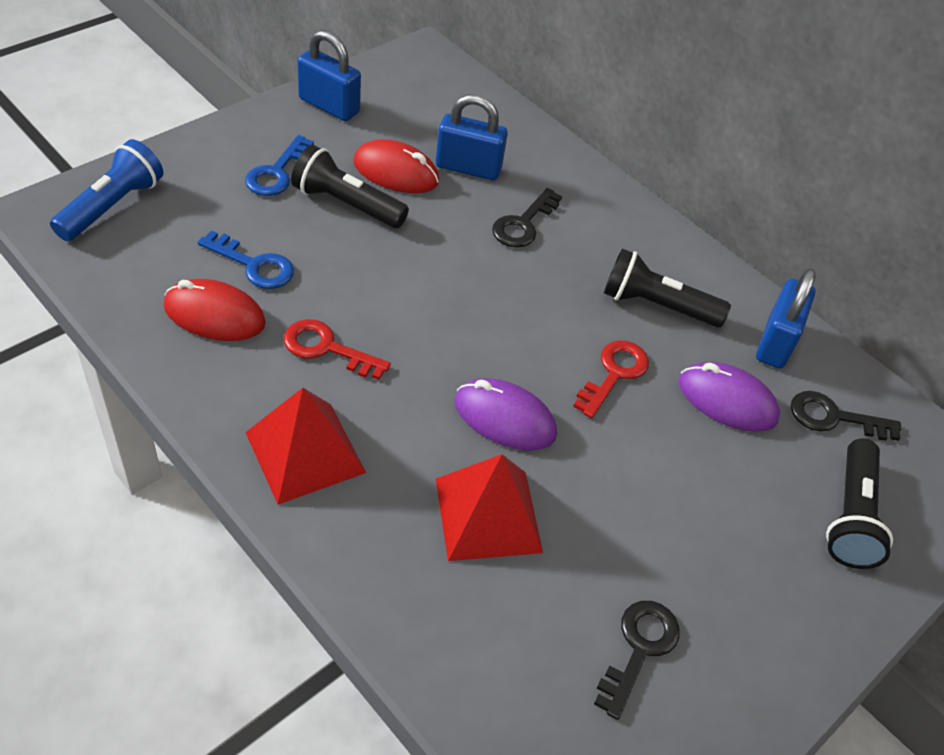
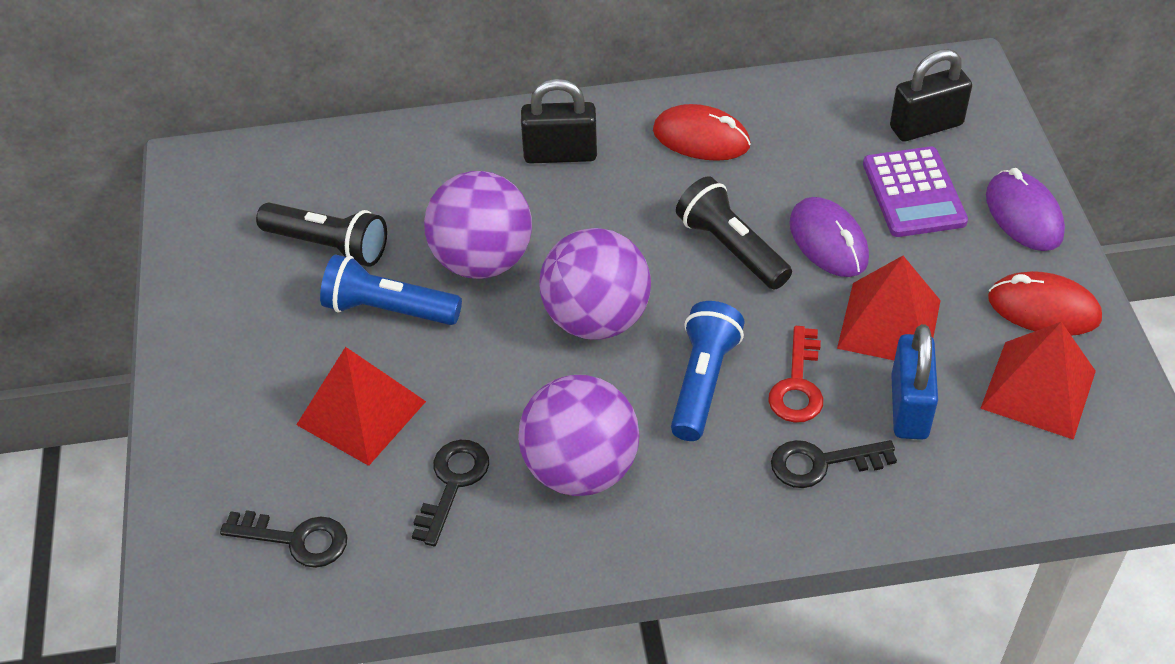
black flashlight: 3 -> 2
black padlock: 0 -> 2
blue flashlight: 1 -> 2
blue key: 2 -> 0
blue padlock: 3 -> 1
purple ball: 0 -> 3
purple calculator: 0 -> 1
red key: 2 -> 1
red pyramid: 2 -> 3

